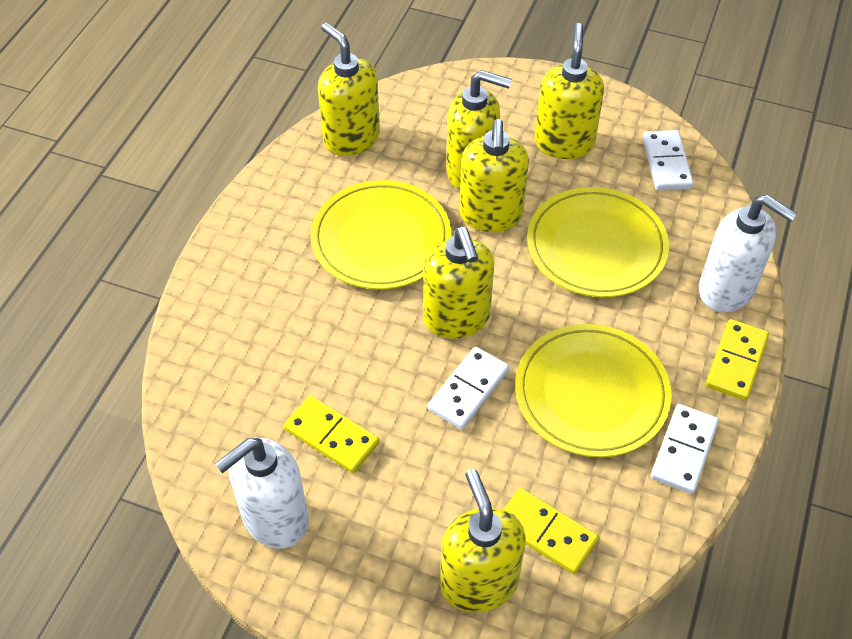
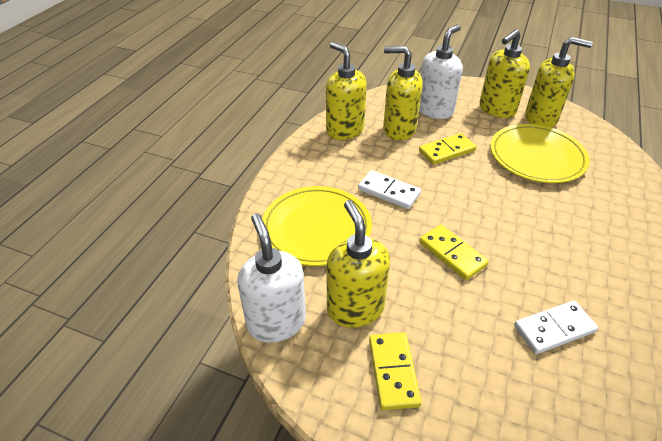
white domino: 3 -> 2
yellow plate: 3 -> 2
yellow soap dispenser: 6 -> 5

